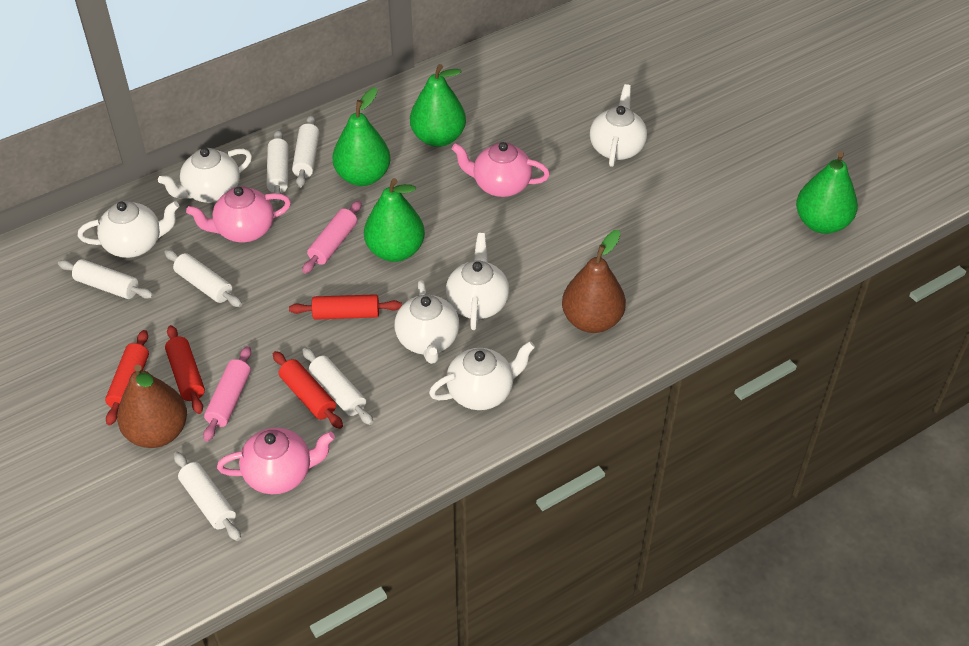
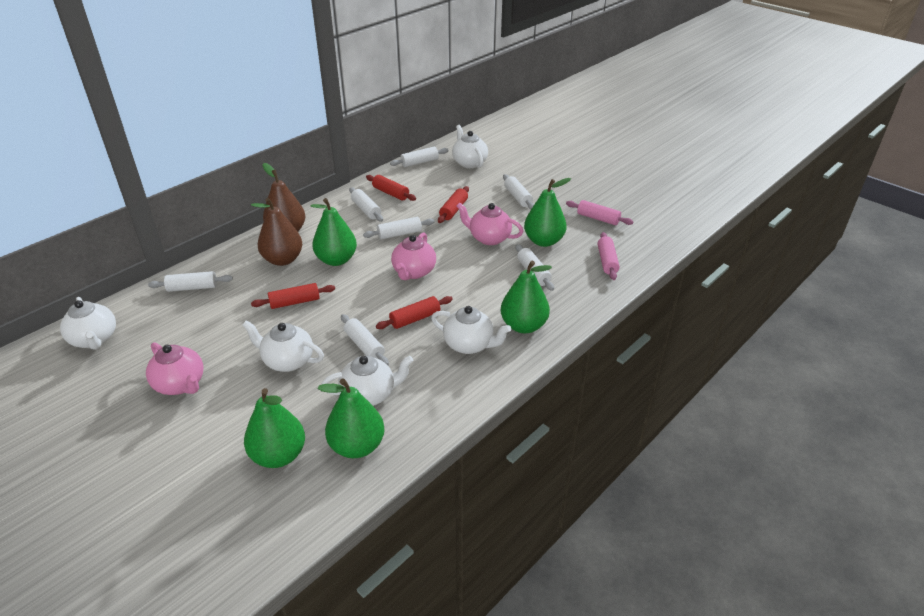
green pear: 4 -> 5
white rolling pin: 6 -> 7
white teapot: 6 -> 5

